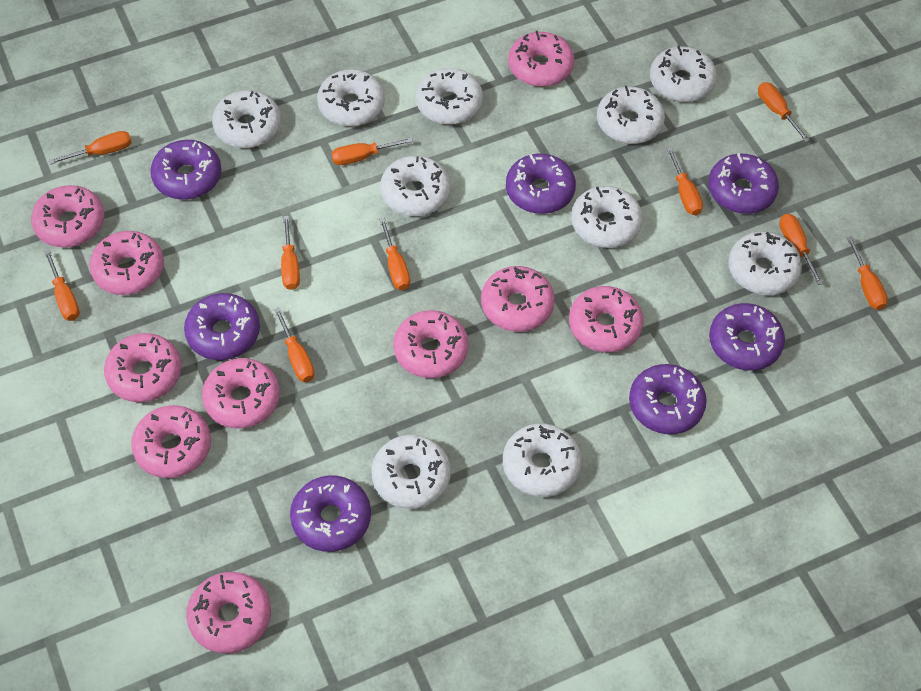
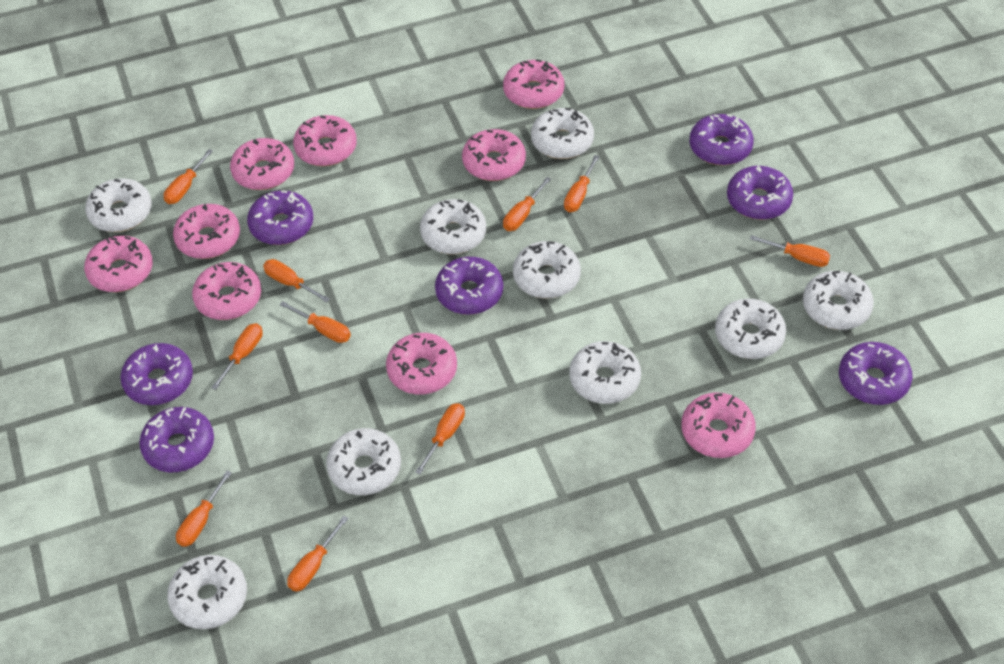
pink donut: 10 -> 9
white donut: 10 -> 9

